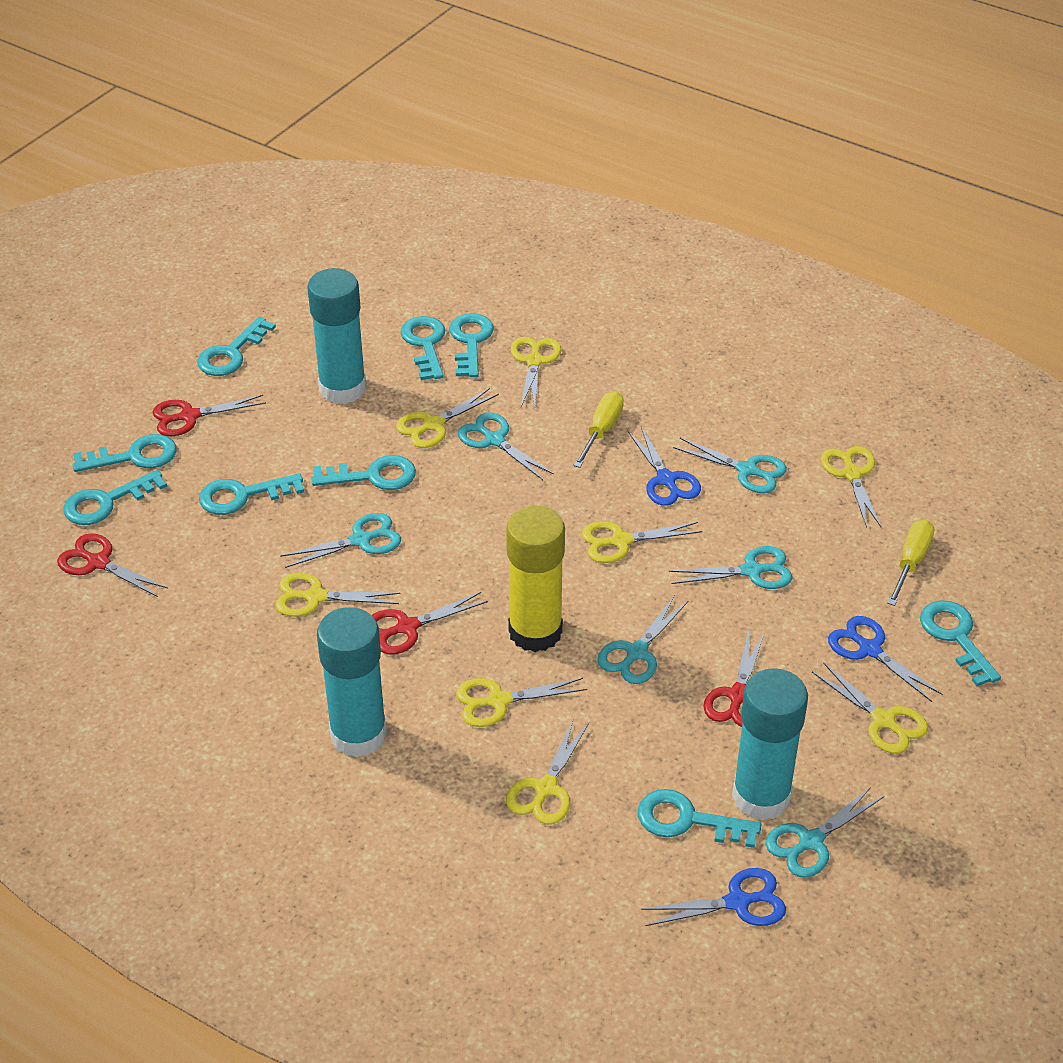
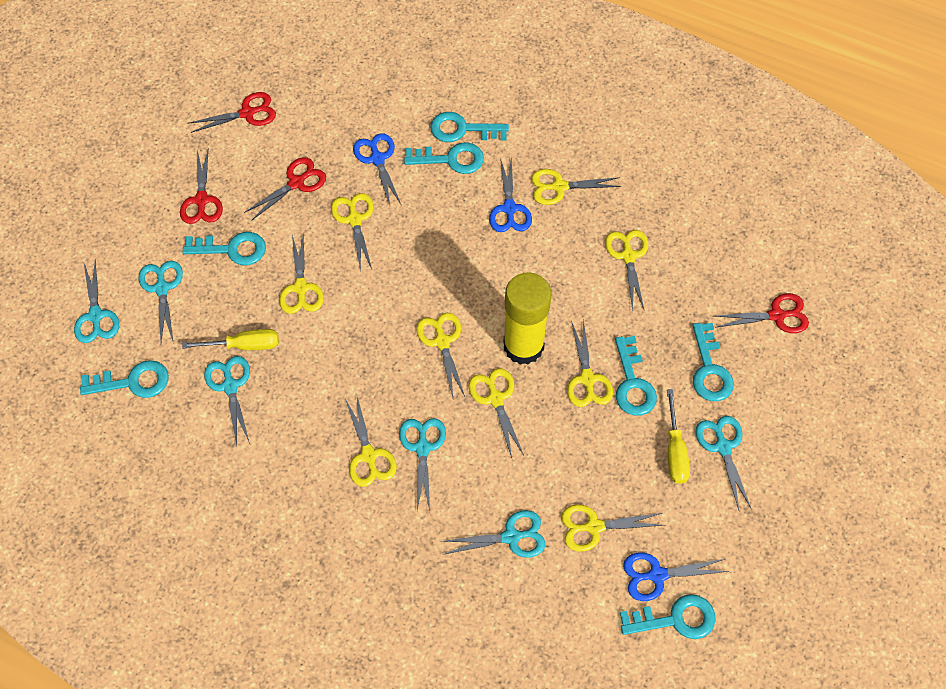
turquoise glue stick: 3 -> 0
turquoise key: 9 -> 7
yellow scissors: 8 -> 9

